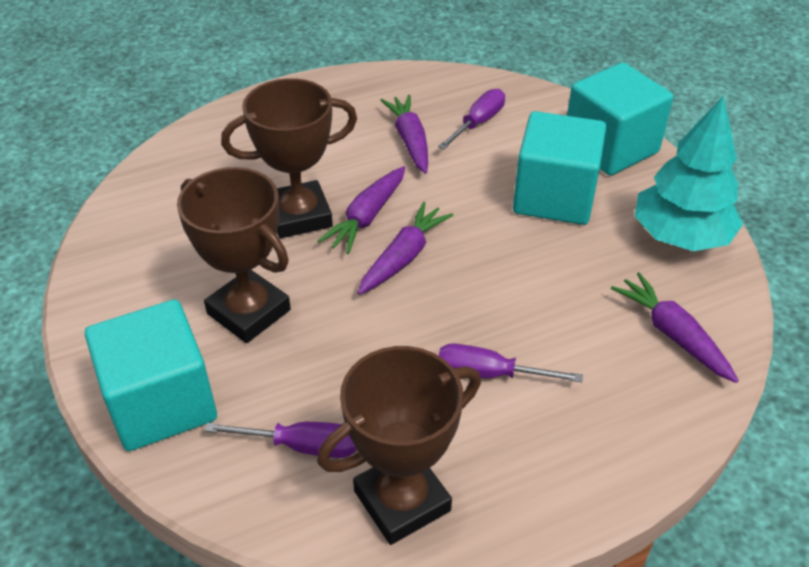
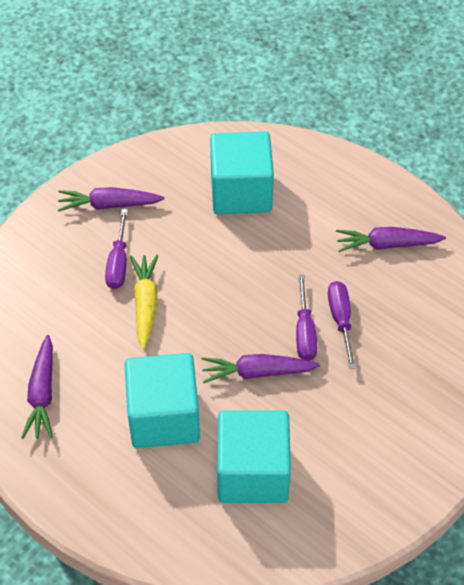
brown trophy: 3 -> 0
turquoise tree: 1 -> 0
yellow carrot: 0 -> 1

